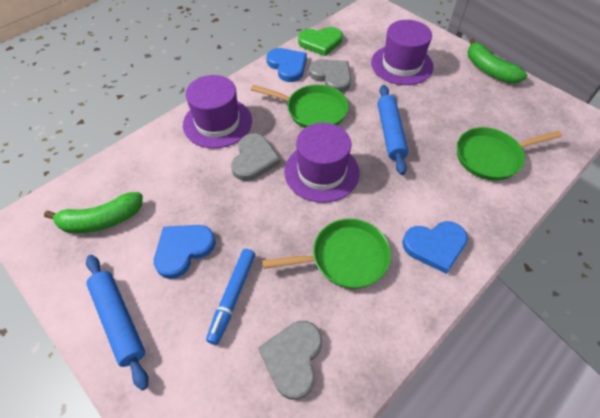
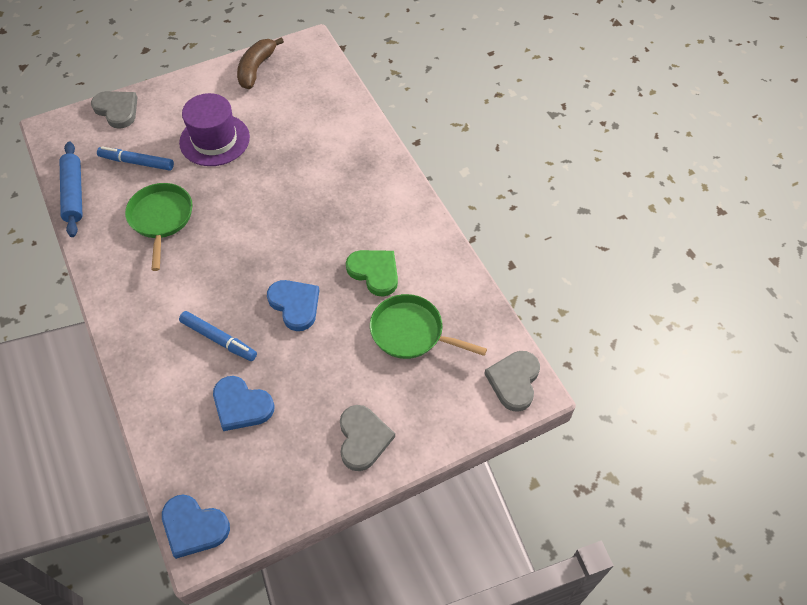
blue marker: 1 -> 2
blue rolling pin: 2 -> 1
brown banana: 0 -> 1
green banana: 2 -> 0
green pan: 3 -> 2
purple hat: 3 -> 1

